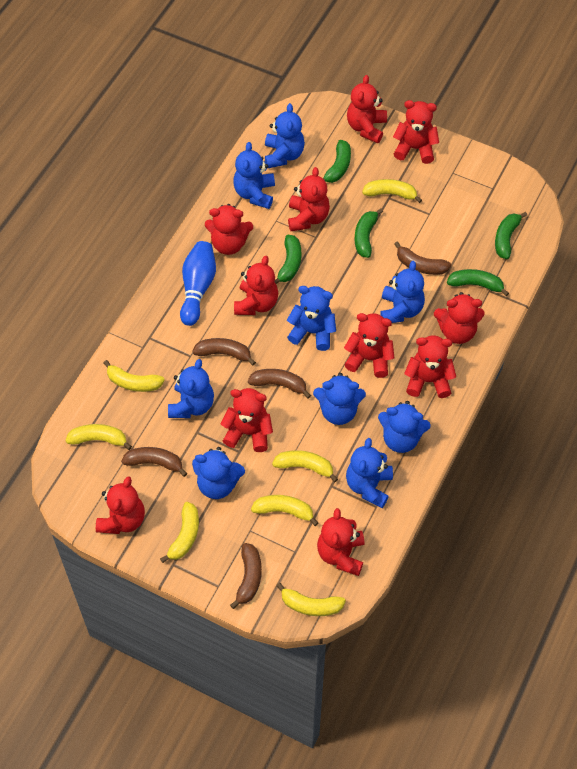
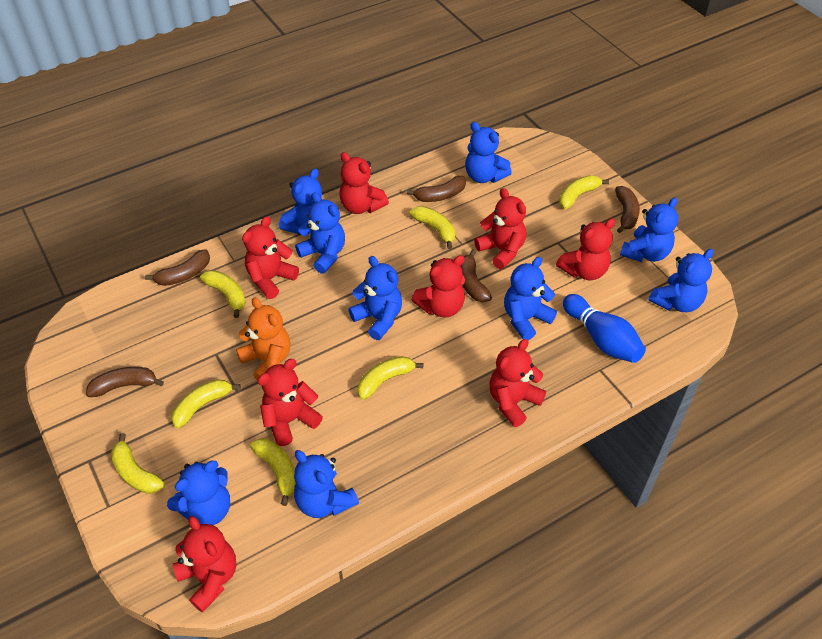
green banana: 5 -> 0
orange teddy bear: 0 -> 1
red teddy bear: 11 -> 8

